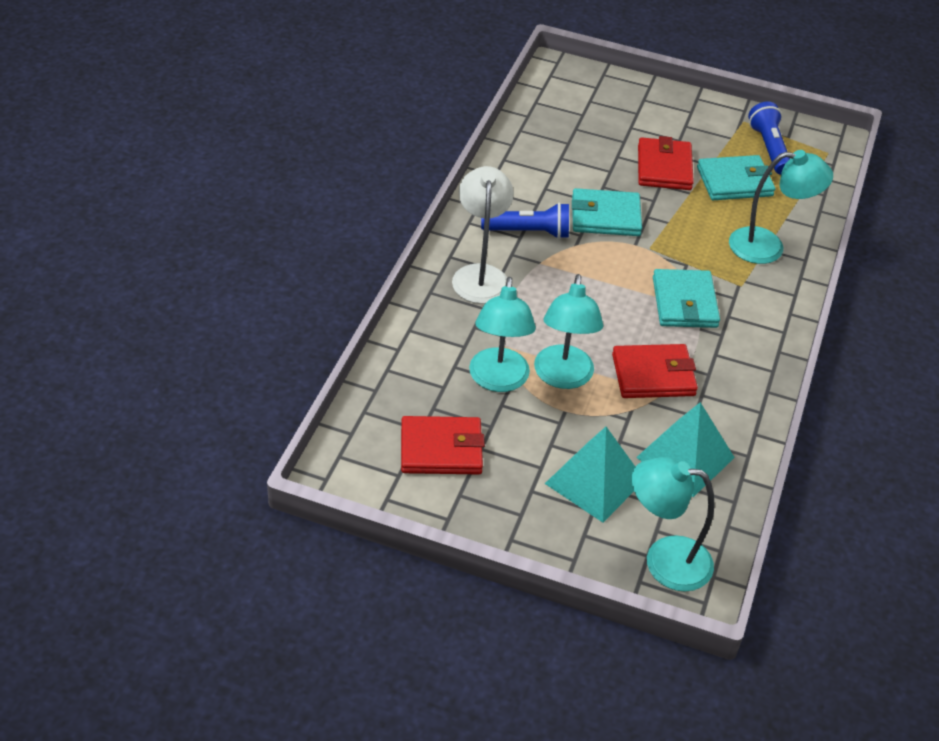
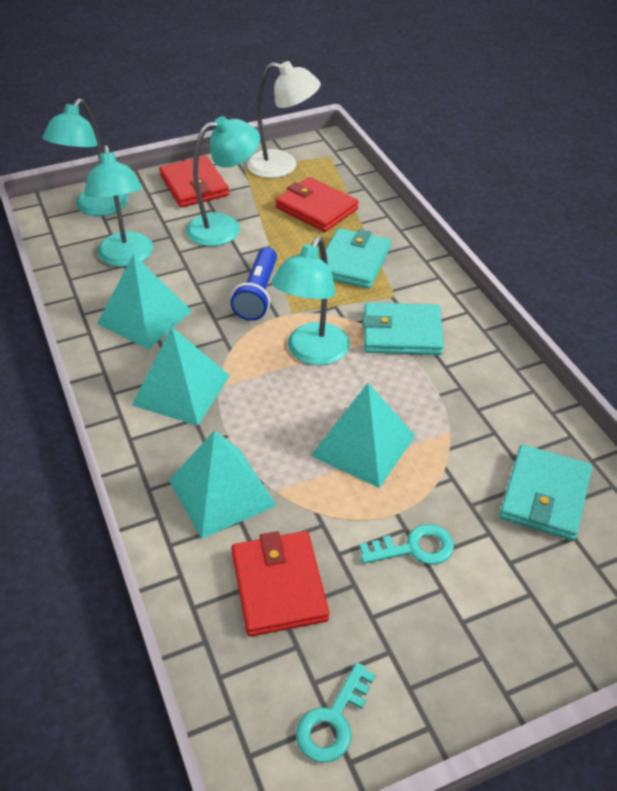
blue flashlight: 2 -> 1
turquoise key: 0 -> 2
turquoise pyramid: 2 -> 4

